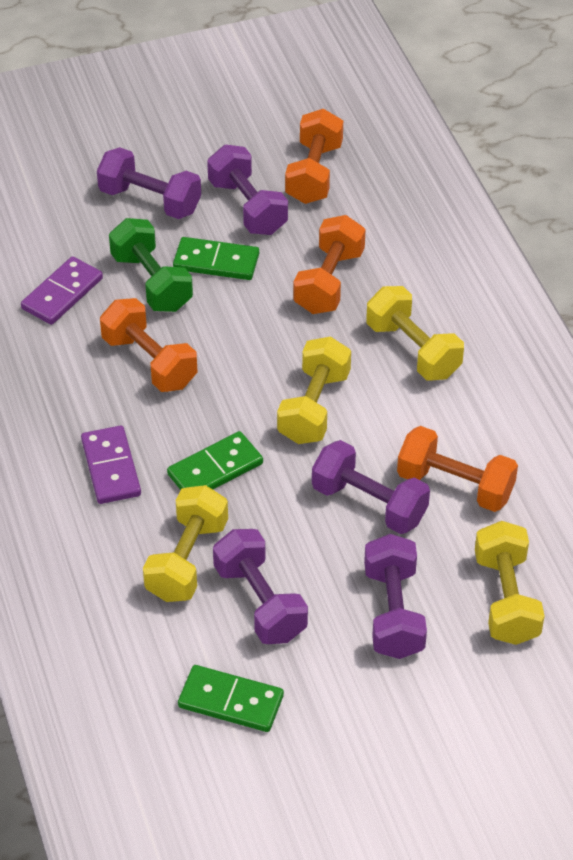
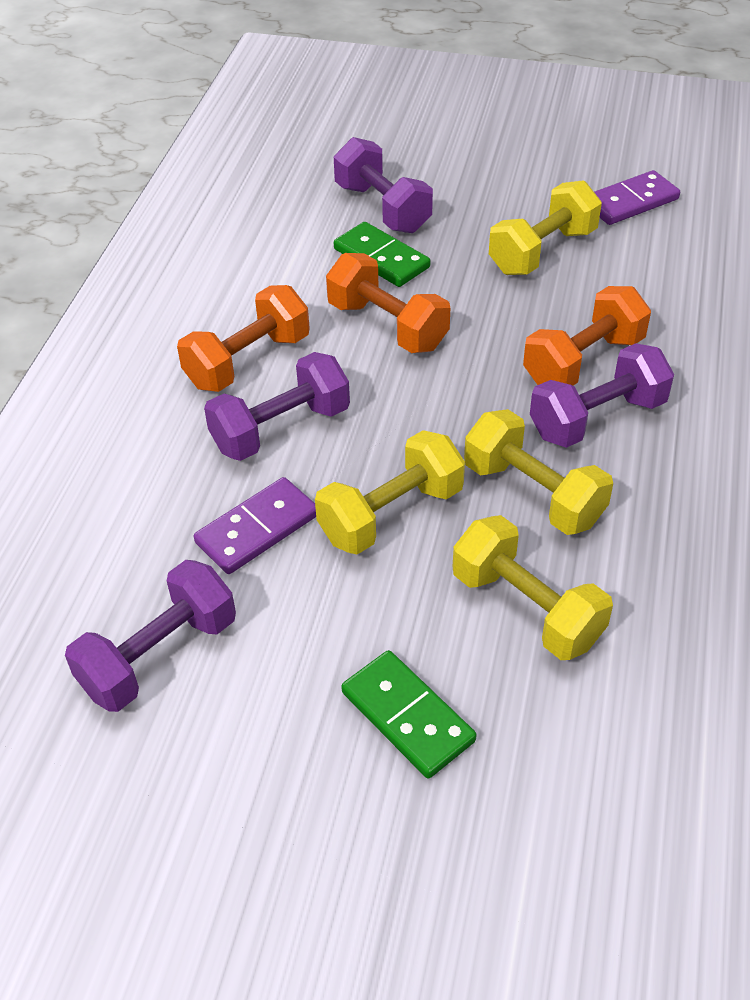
green domino: 3 -> 2
green dumbbell: 1 -> 0
orange dumbbell: 4 -> 3
purple dumbbell: 5 -> 4

